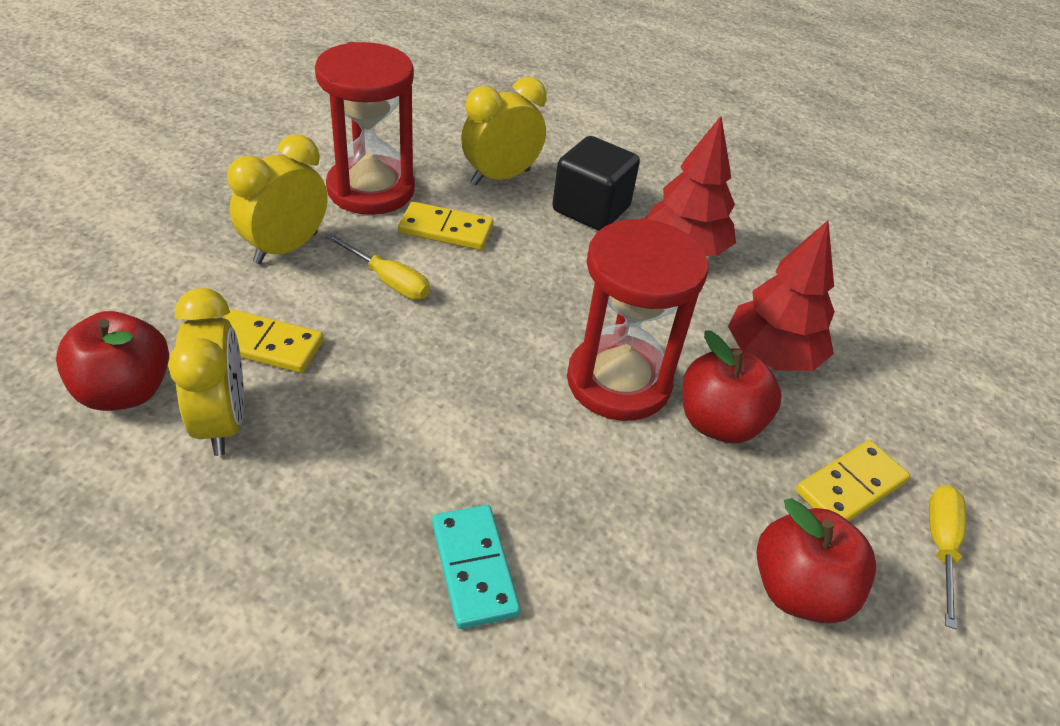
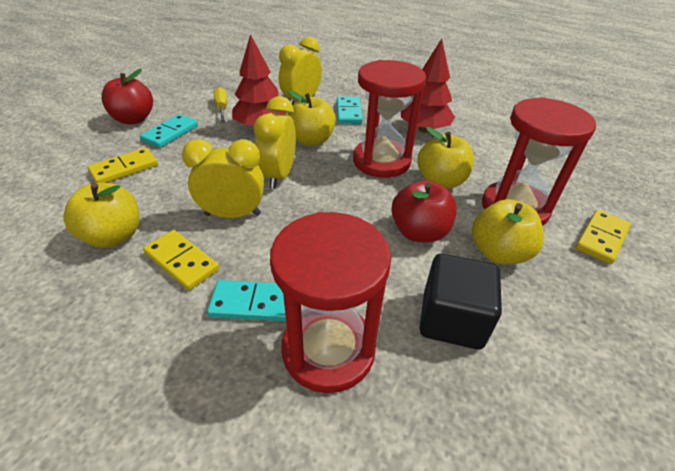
red apple: 3 -> 2
red hourglass: 2 -> 3
turquoise domino: 1 -> 3
yellow apple: 0 -> 4
yellow screwdriver: 2 -> 1

